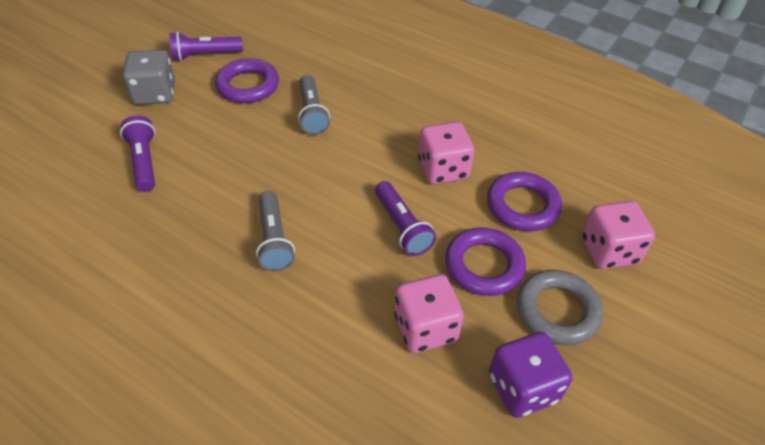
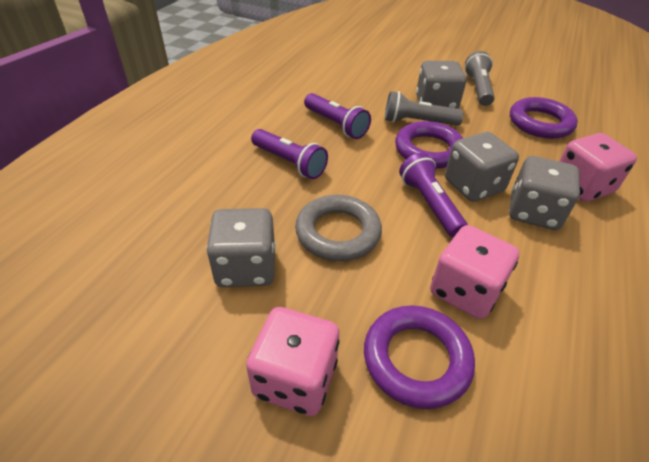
grey dice: 1 -> 4
purple dice: 1 -> 0

